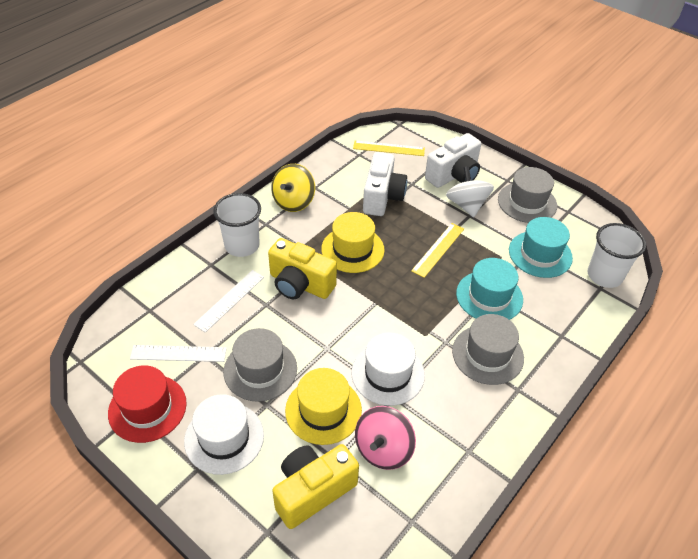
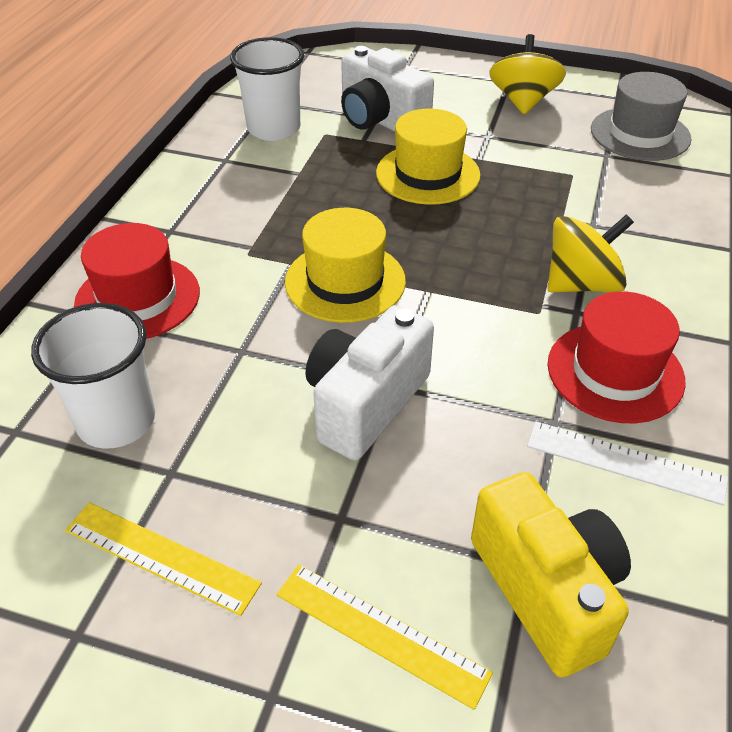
grey hat: 3 -> 1
pink spinning top: 1 -> 0
red hat: 1 -> 2
turquoise hat: 2 -> 0
white hat: 2 -> 0
white ruler: 2 -> 1
white spinning top: 1 -> 0
yellow camera: 2 -> 1
yellow spinning top: 1 -> 2

